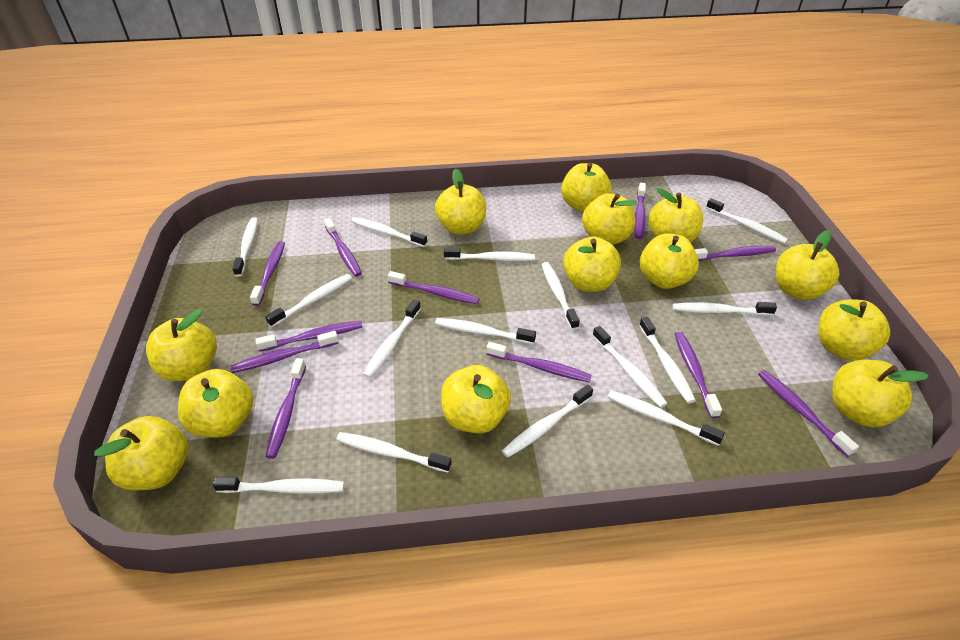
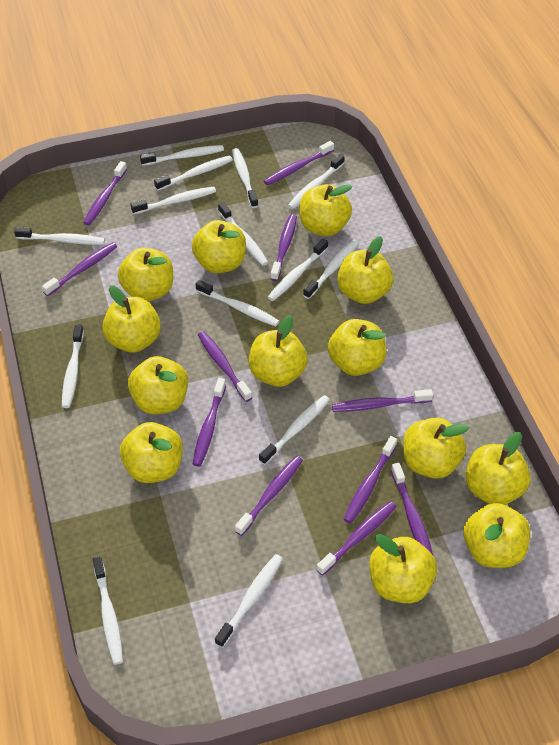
white toothbrush: 15 -> 14

